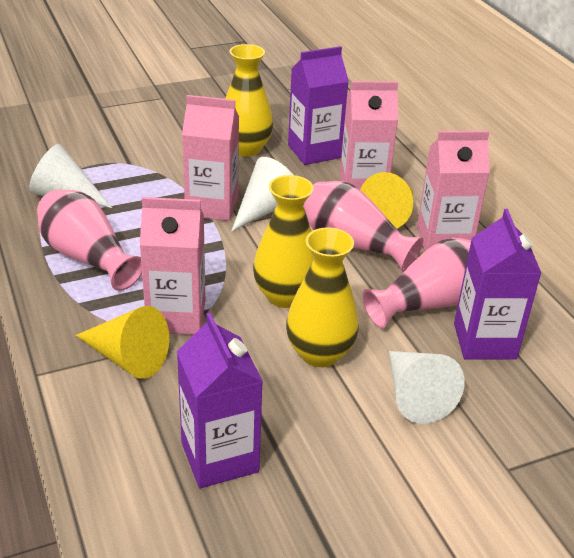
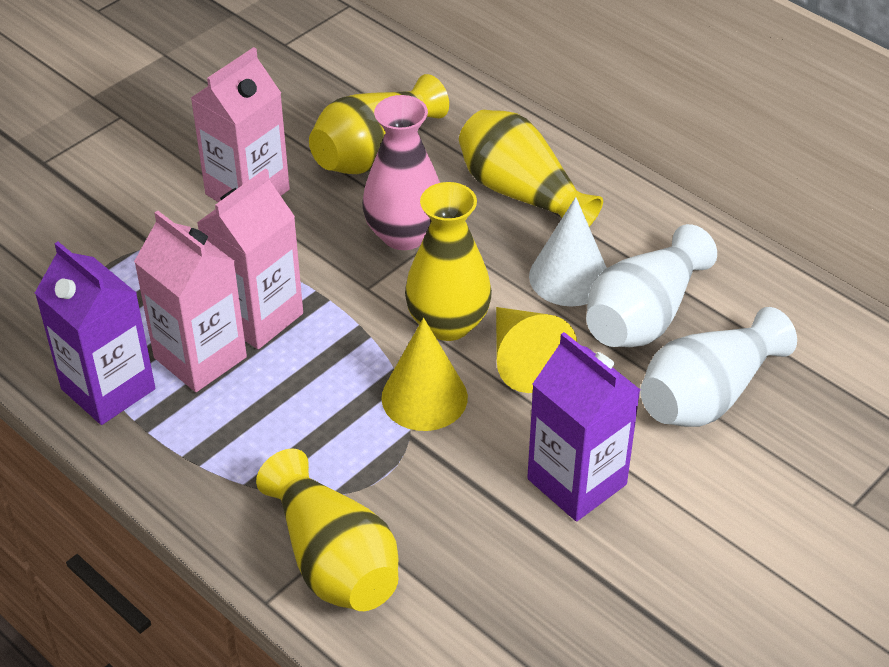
pink carton: 4 -> 3
pink vase: 3 -> 1
purple carton: 3 -> 2
white cone: 3 -> 1
white vase: 0 -> 2
yellow vase: 3 -> 4

